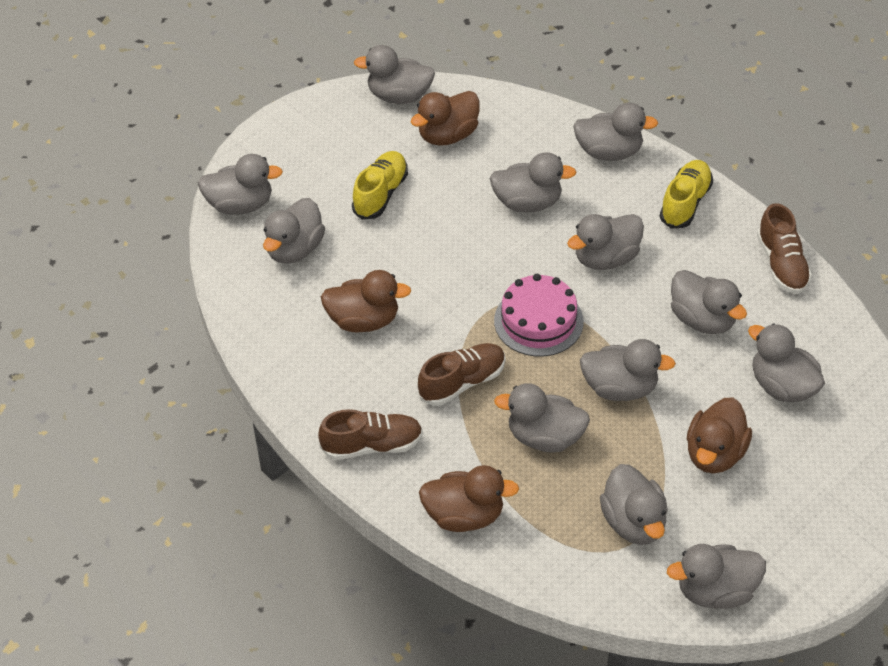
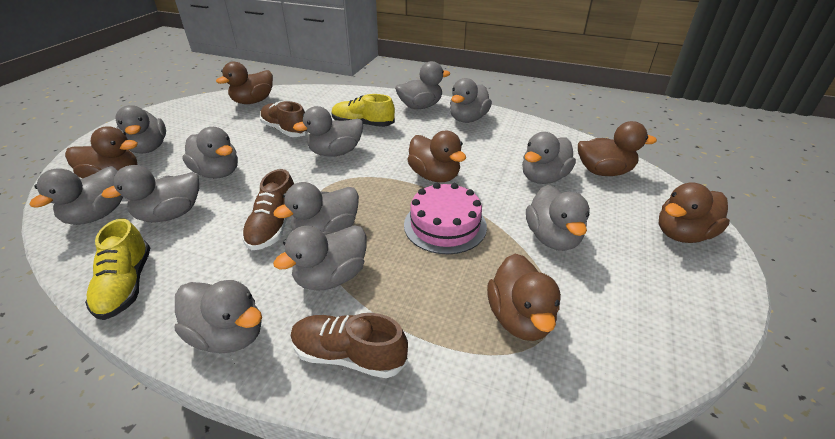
brown duck: 4 -> 6

